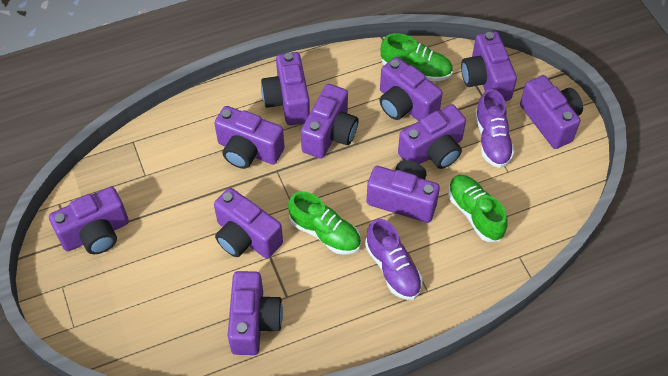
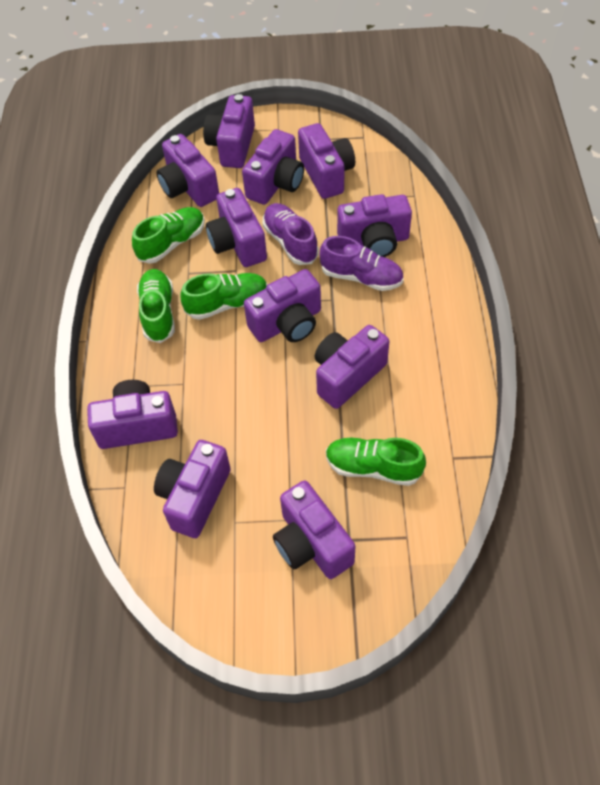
green shoe: 3 -> 4

